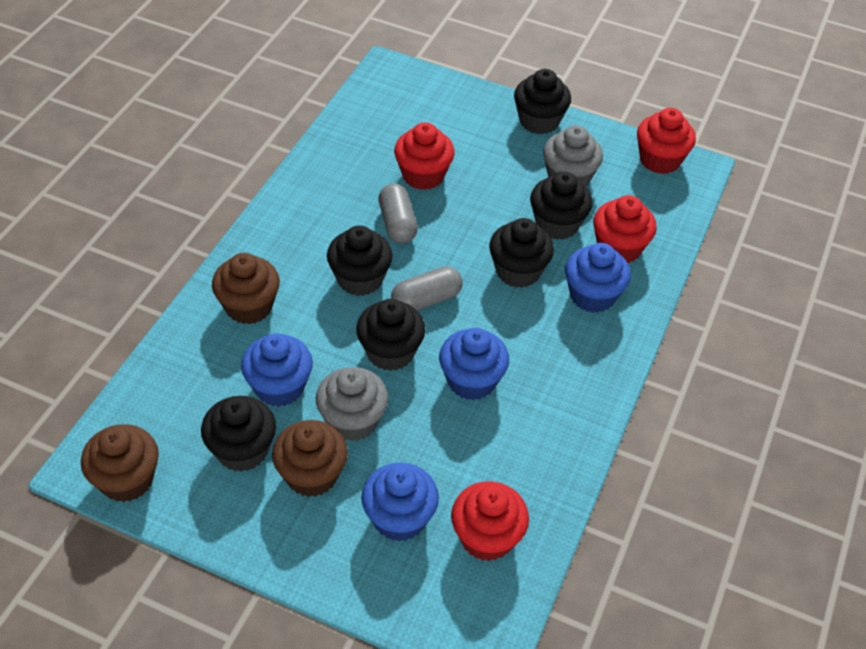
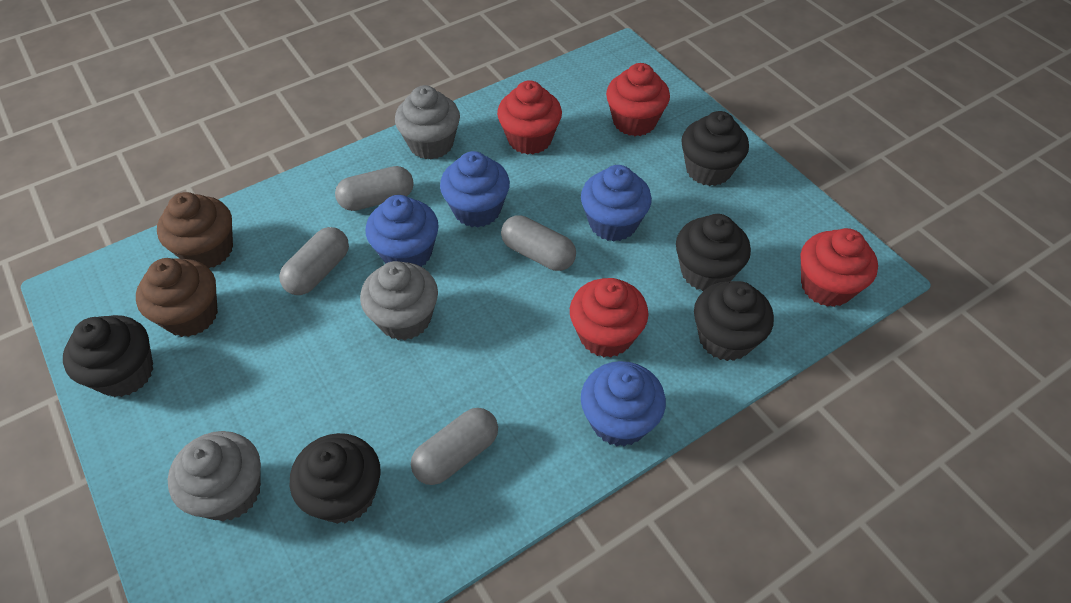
black cupcake: 6 -> 5
brown cupcake: 3 -> 2
grey capsule: 2 -> 4
grey cupcake: 2 -> 3

